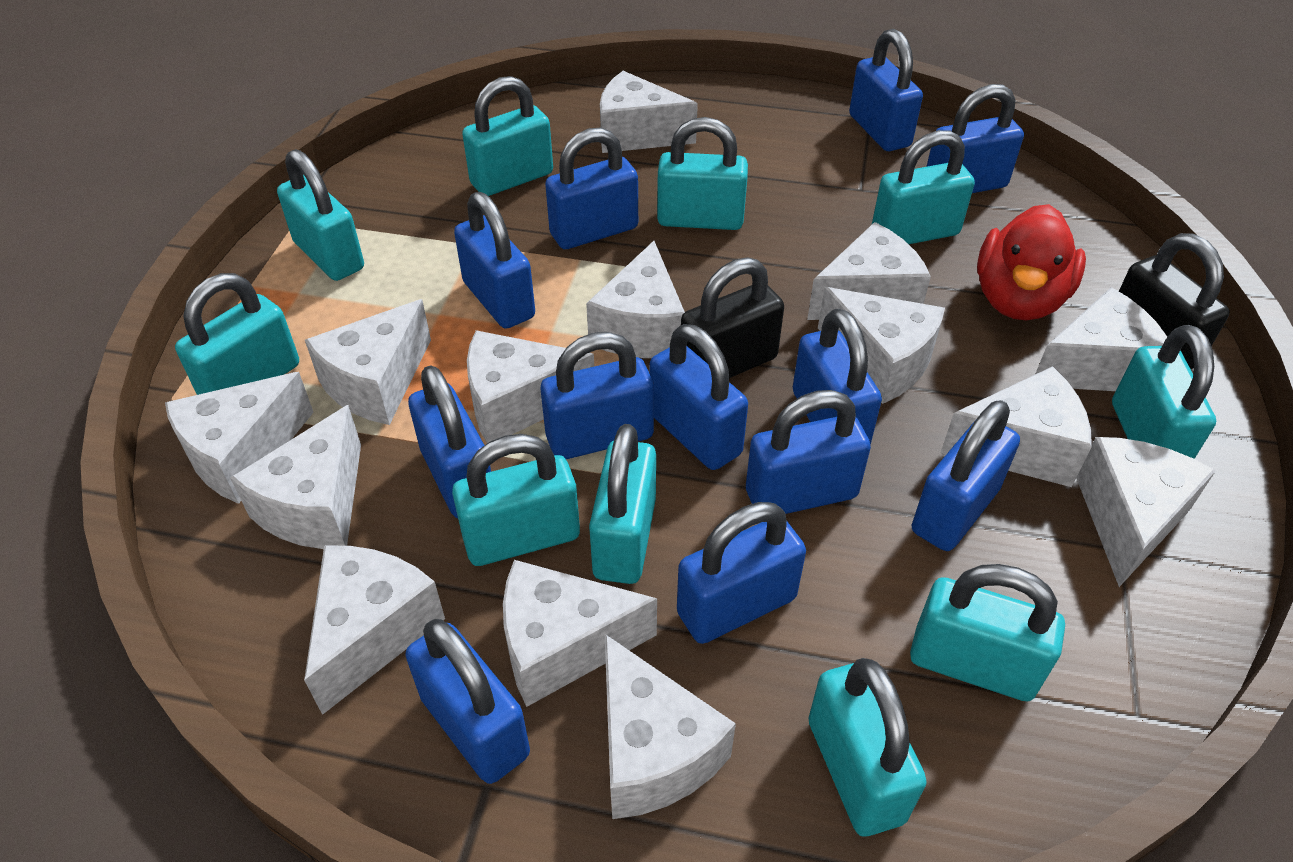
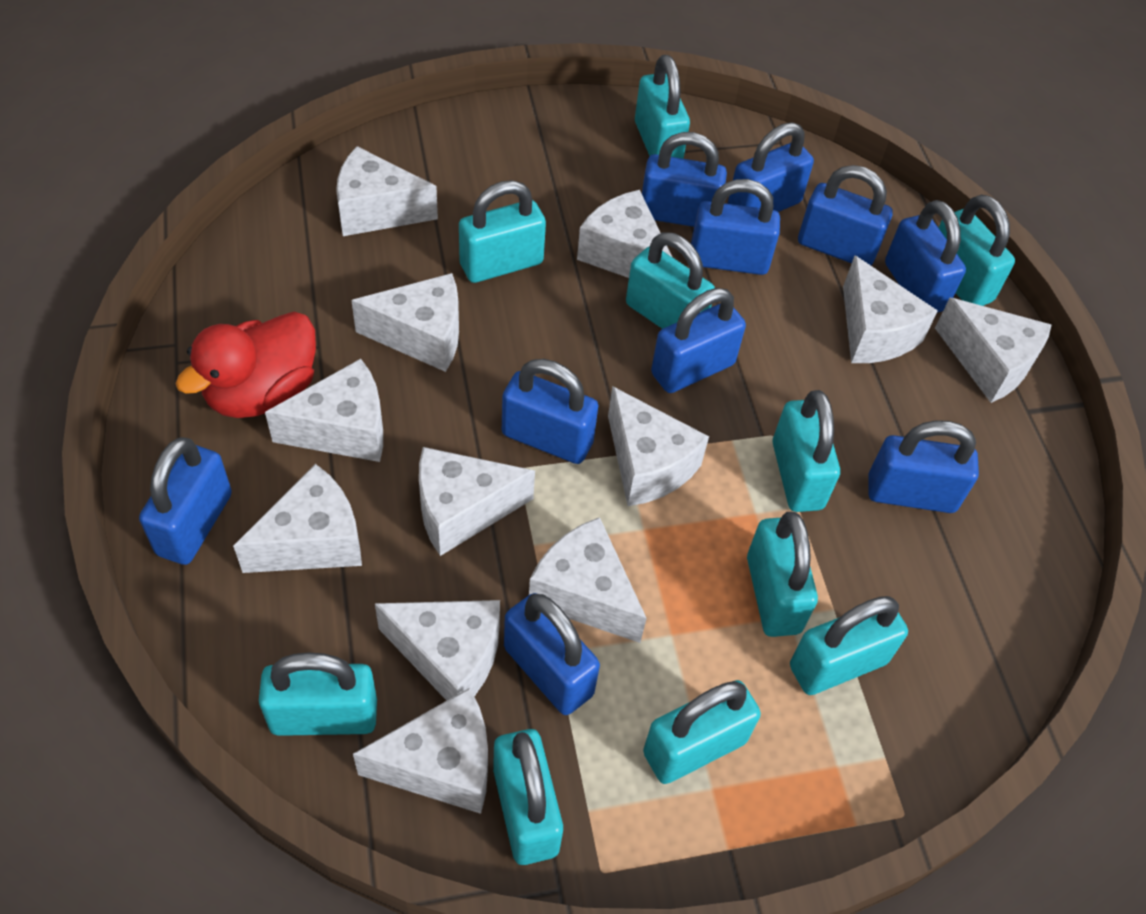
black padlock: 2 -> 0
blue padlock: 12 -> 10
white cheese: 14 -> 12

